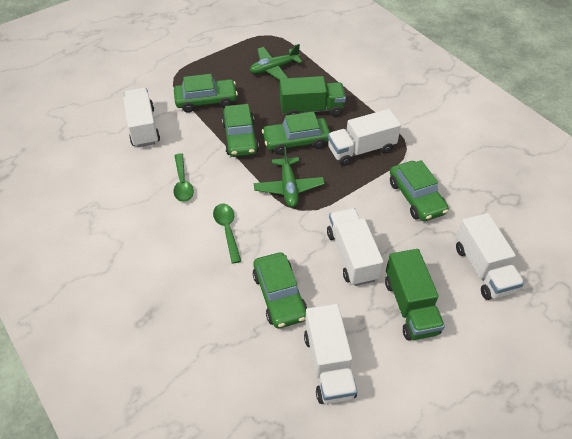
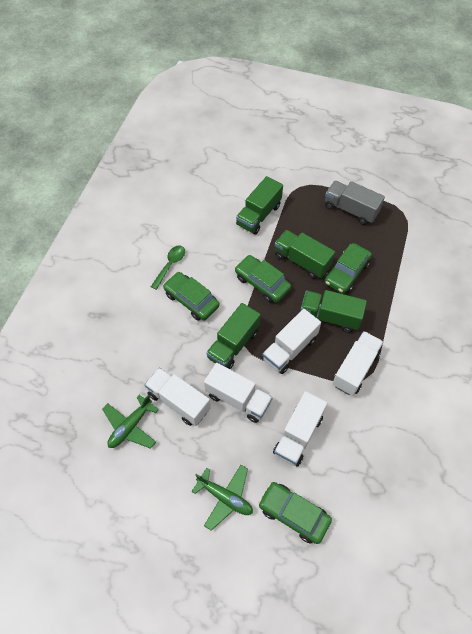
green car: 5 -> 4
green spoon: 2 -> 1
green truck: 2 -> 4
grey truck: 0 -> 1

